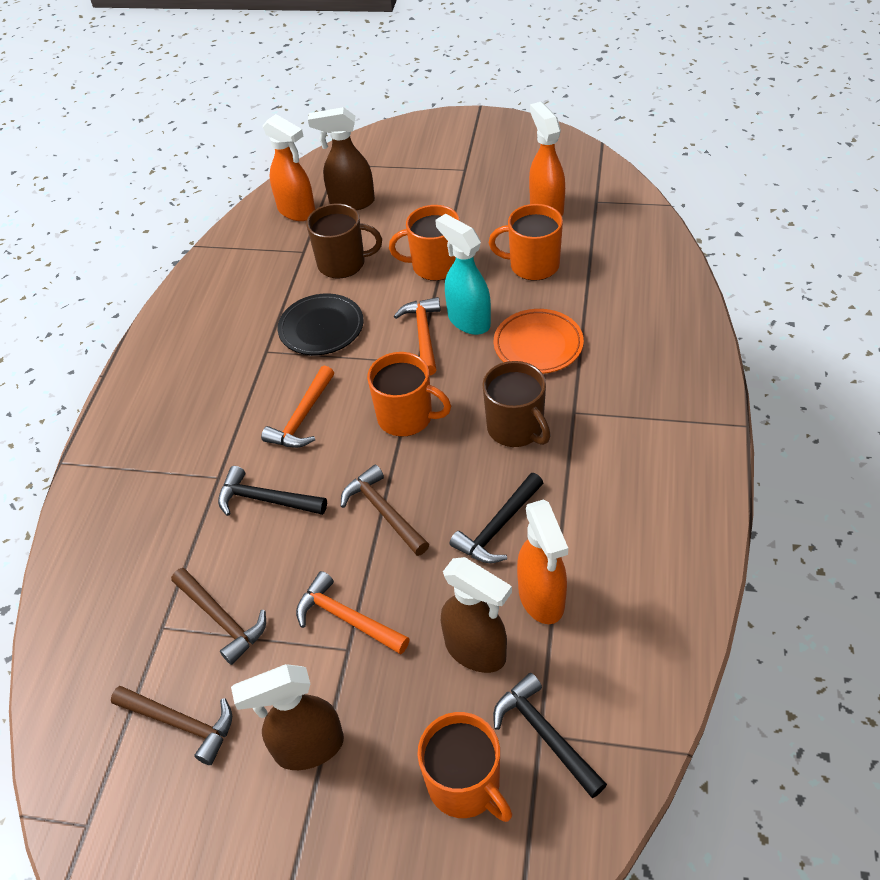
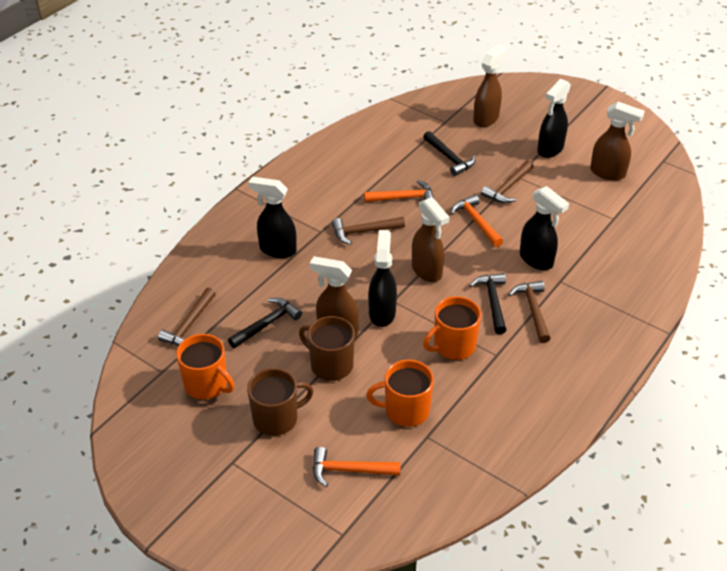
black plate: 1 -> 0
black spray bottle: 0 -> 4
brown hammer: 3 -> 4
brown spray bottle: 3 -> 4
orange mug: 4 -> 3
orange plate: 1 -> 0
orange spray bottle: 3 -> 0
turquoise spray bottle: 1 -> 0

